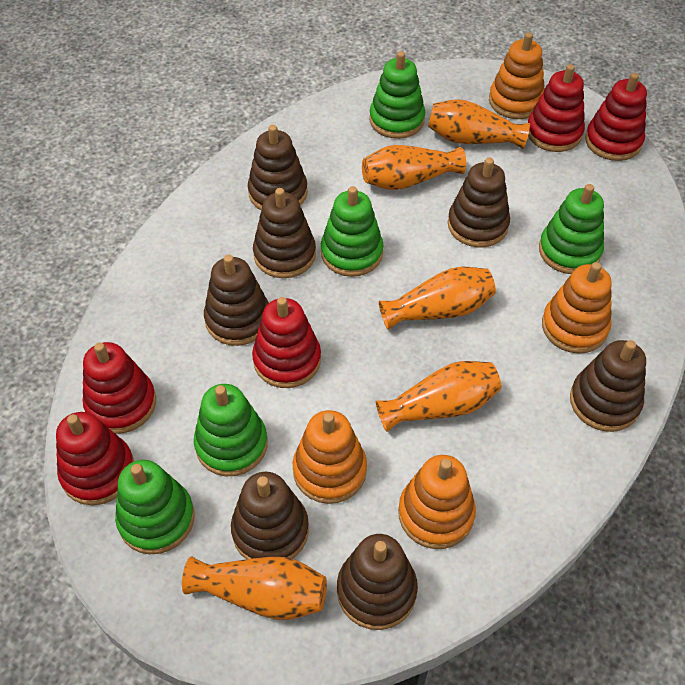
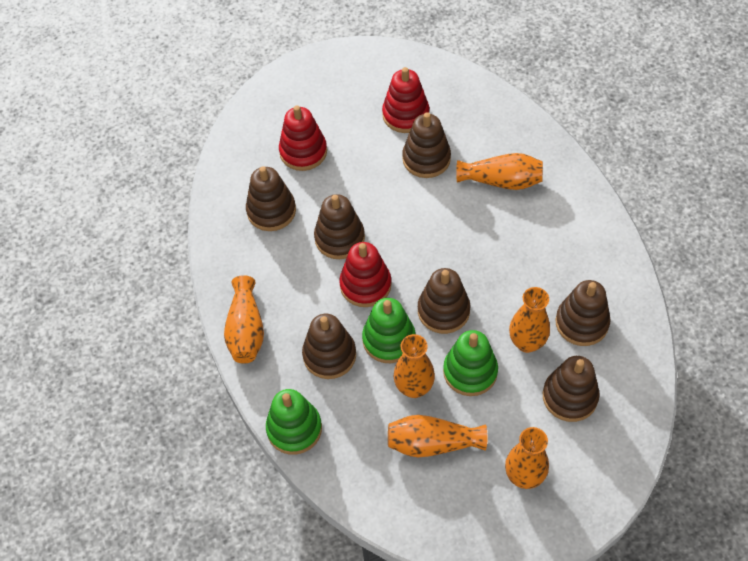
green stacking toy: 5 -> 3
orange stacking toy: 4 -> 0
orange vase: 5 -> 6
red stacking toy: 5 -> 3

